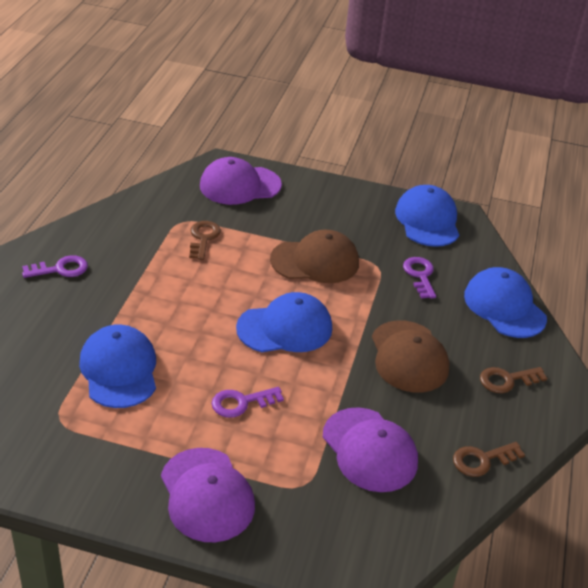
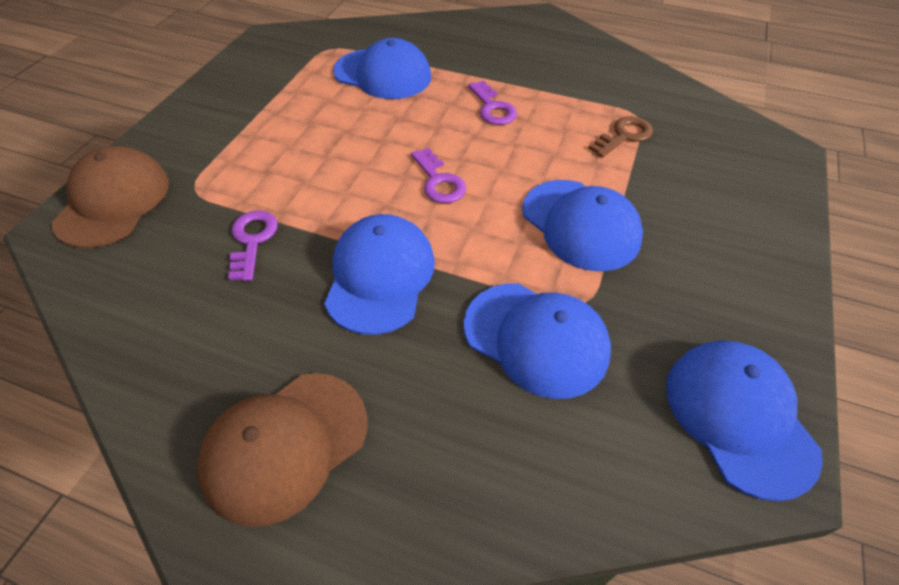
blue cap: 4 -> 5
brown key: 3 -> 1
purple cap: 3 -> 0

